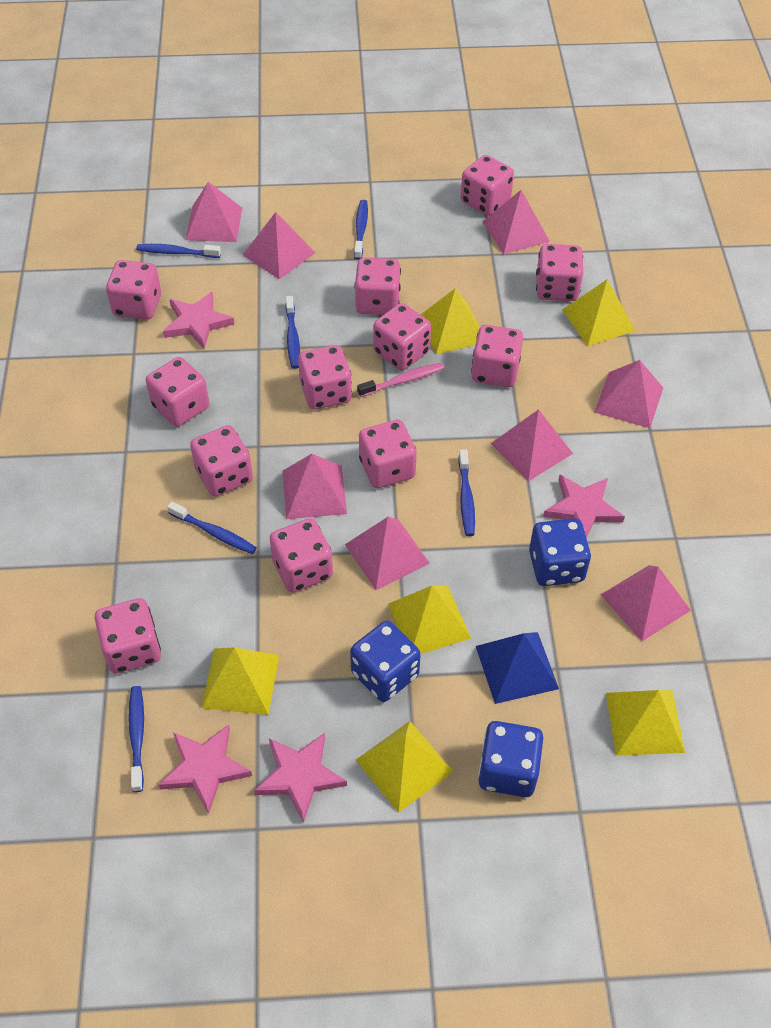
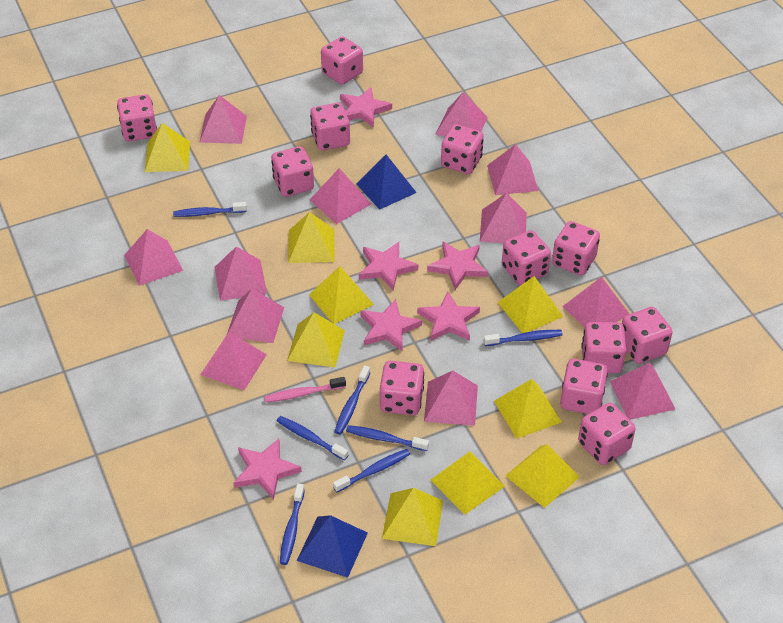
blue dice: 3 -> 0
blue pyramid: 1 -> 2
blue toothbrush: 6 -> 7
pink pyramid: 8 -> 12
pink star: 4 -> 6
yellow pyramid: 6 -> 9

